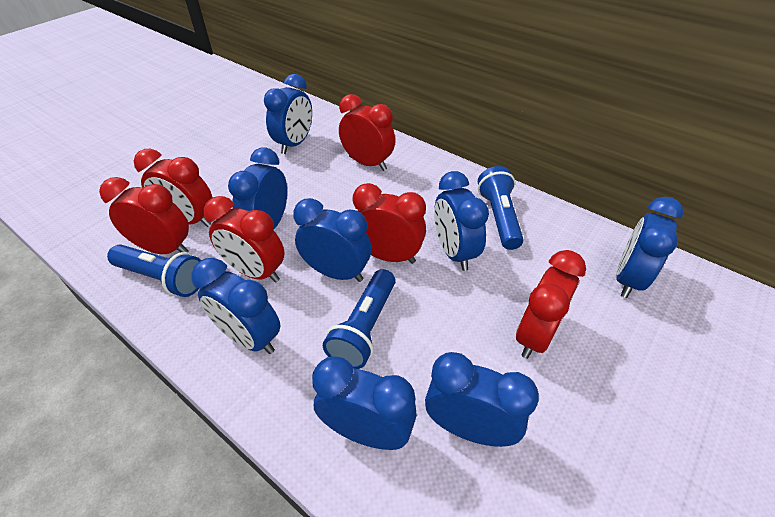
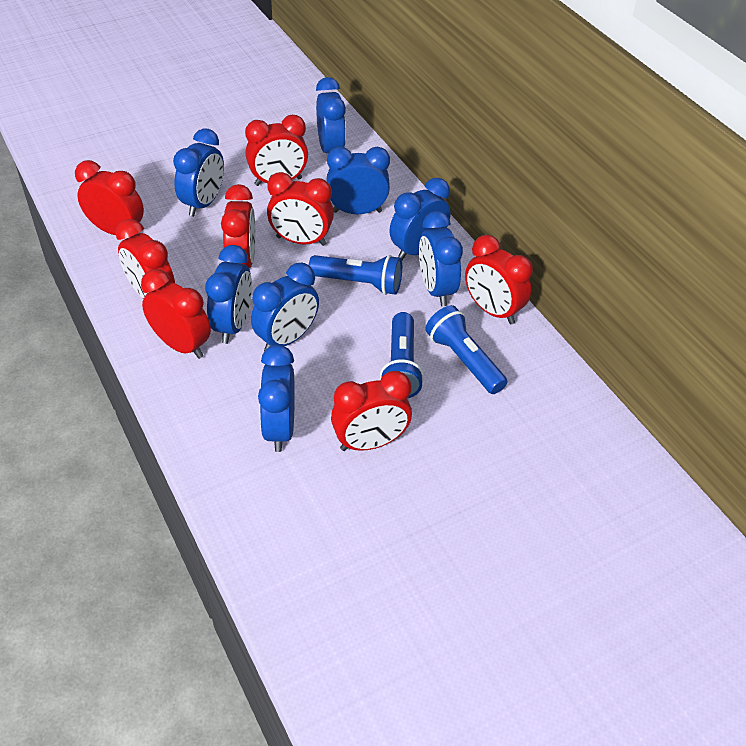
red clock: 6 -> 8

